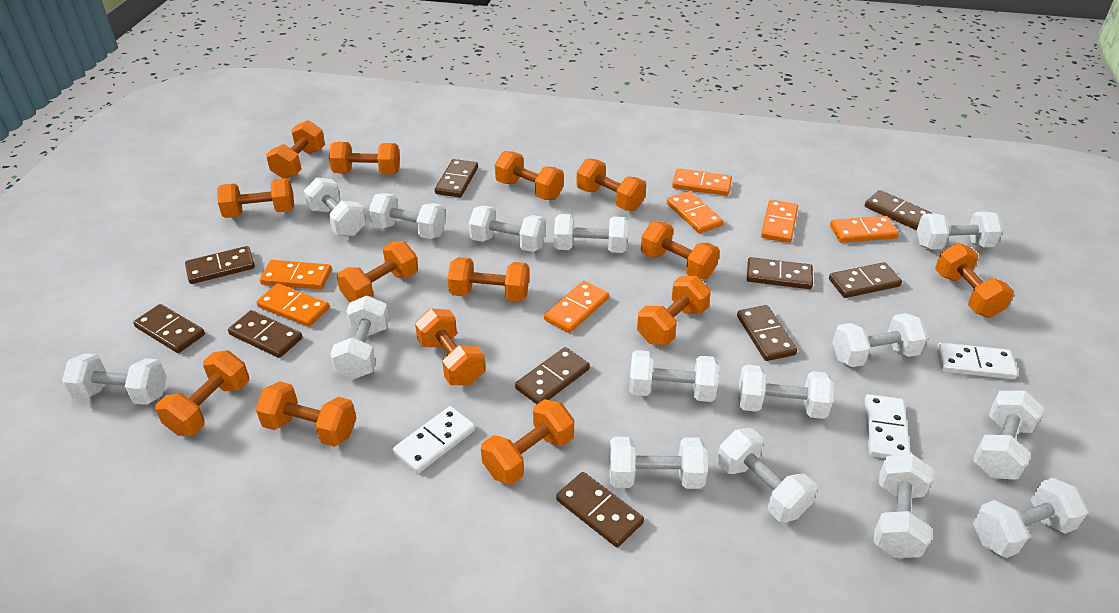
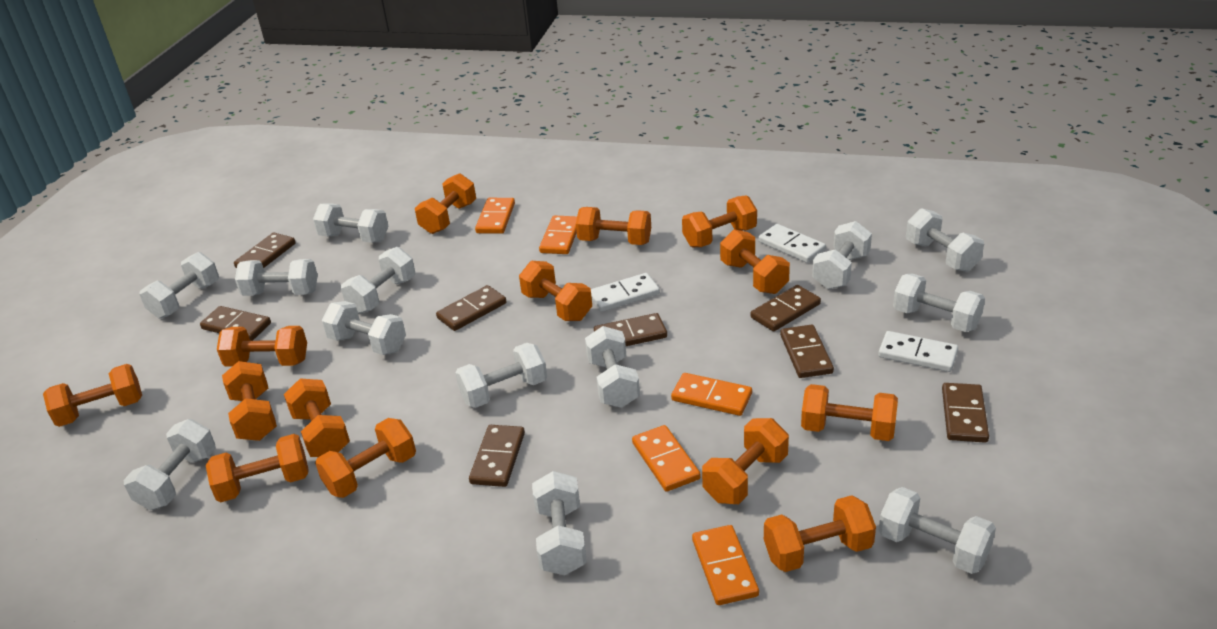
brown domino: 10 -> 8
orange domino: 7 -> 5
white dumbbell: 15 -> 13

